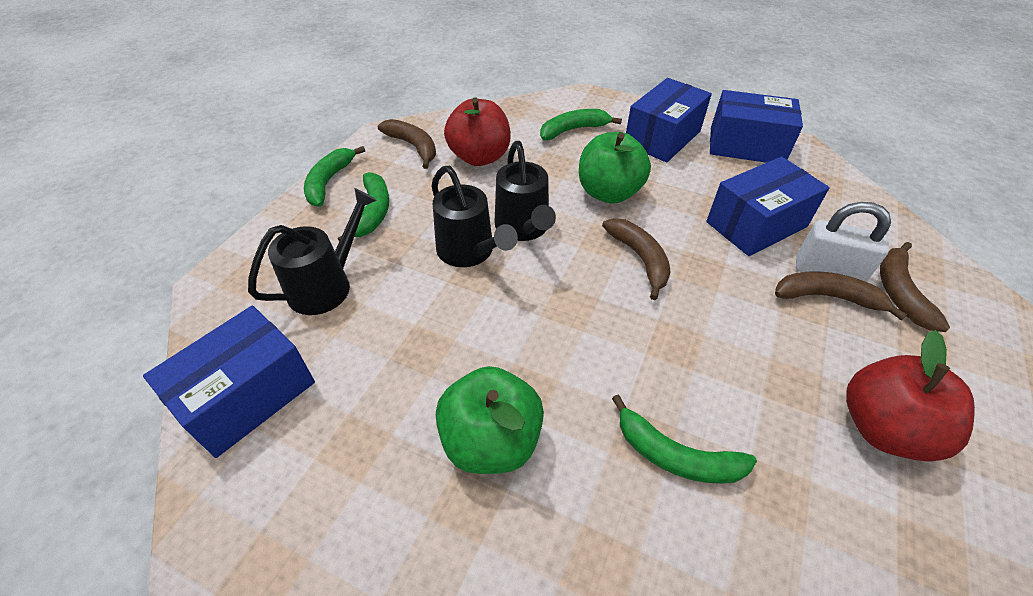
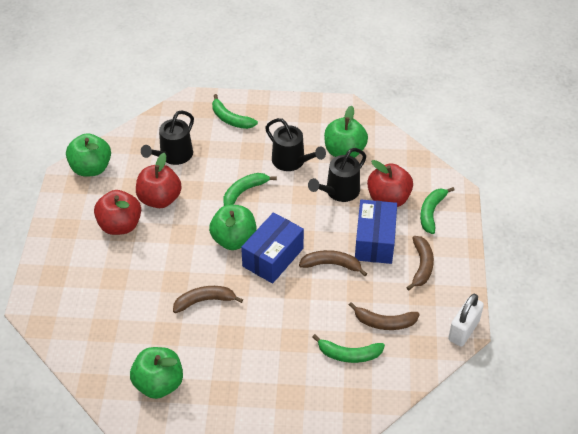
blue box: 4 -> 2
green apple: 2 -> 4
red apple: 2 -> 3

